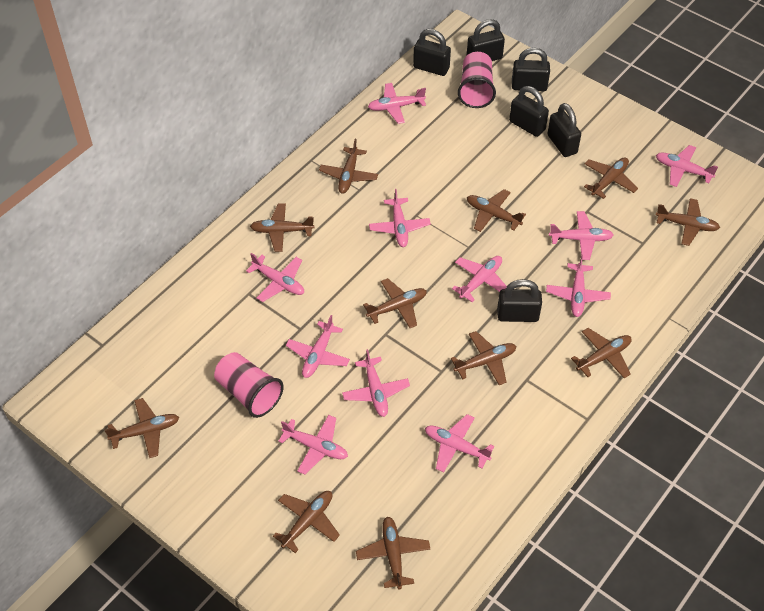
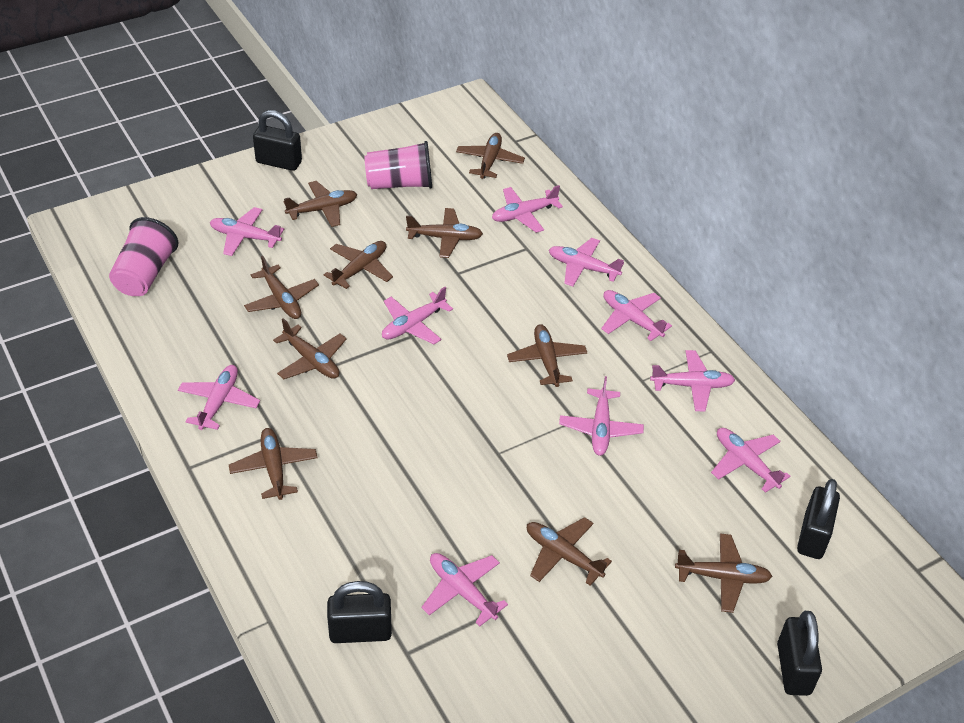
black padlock: 6 -> 4
brown plane: 11 -> 10
pink plane: 11 -> 10

